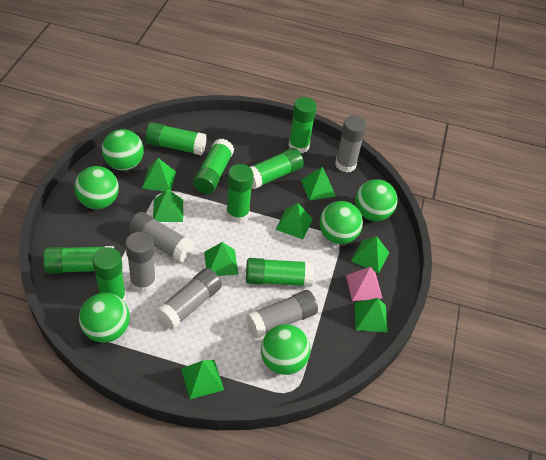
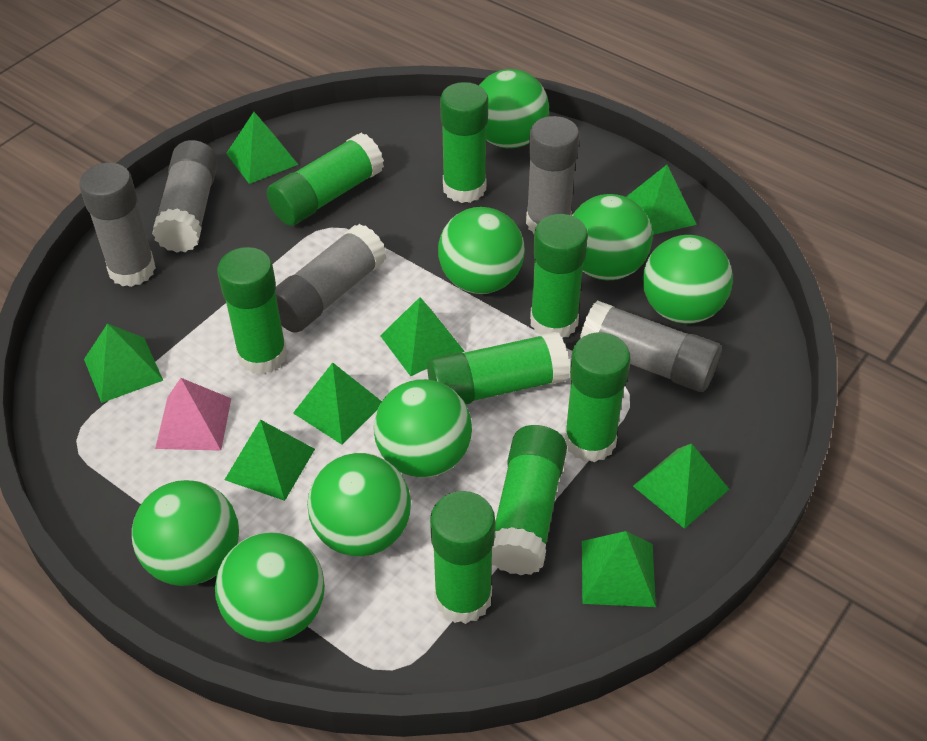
green ball: 6 -> 8

